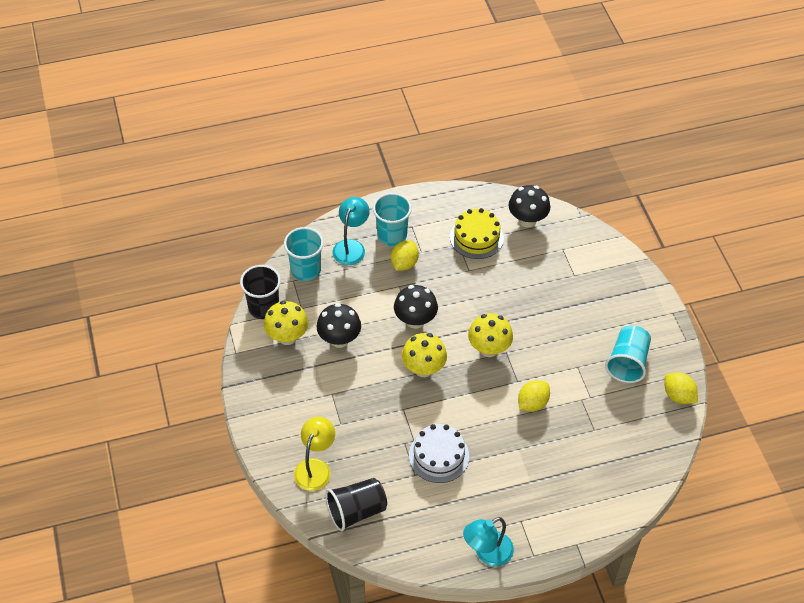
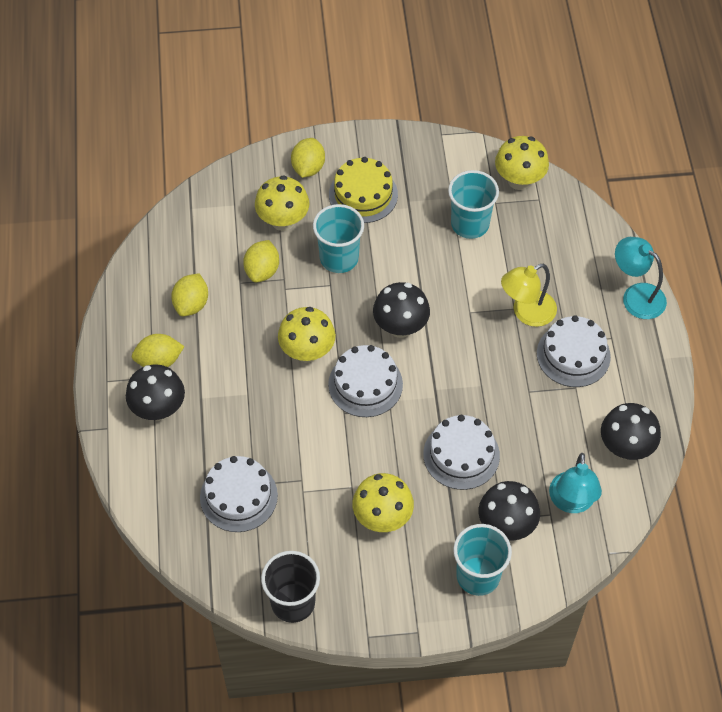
black cup: 2 -> 1
black mushroom: 3 -> 4
white cake: 1 -> 4
yellow lemon: 3 -> 4
yellow mushroom: 3 -> 4

